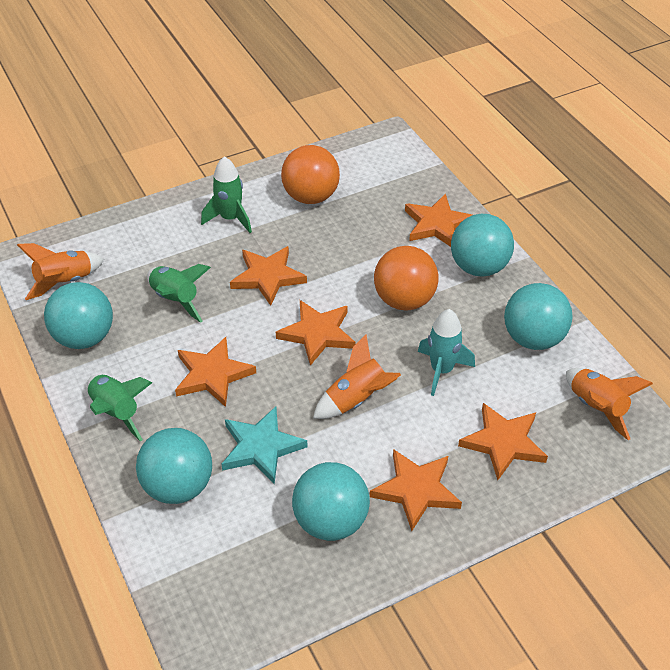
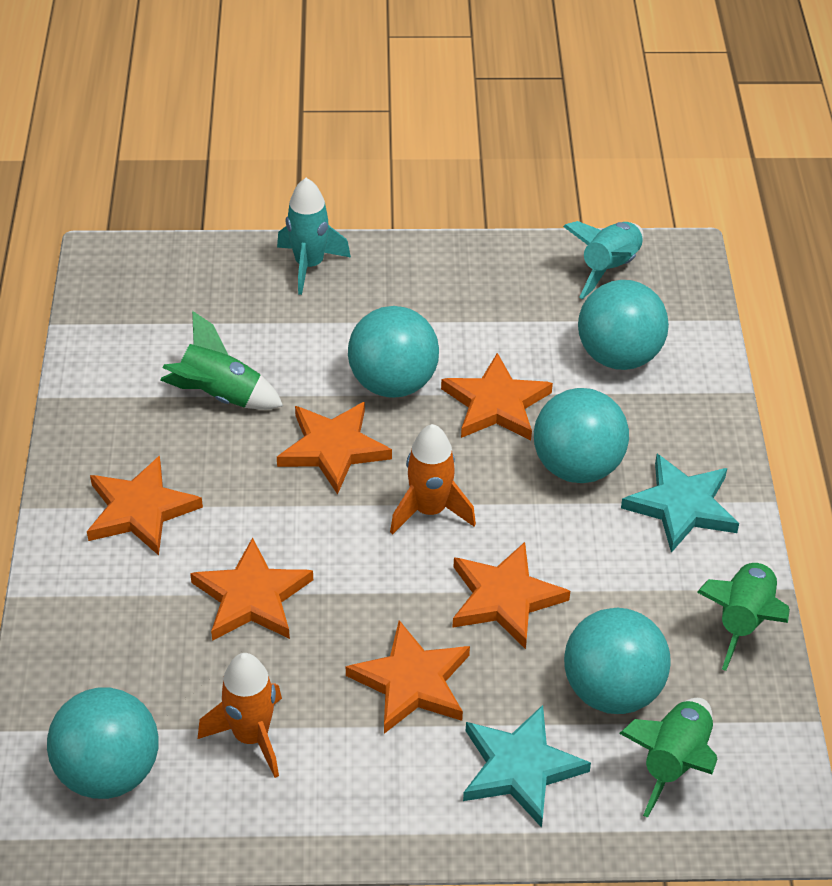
orange ball: 2 -> 0
orange rocket: 3 -> 2
turquoise rocket: 1 -> 2
turquoise star: 1 -> 2

